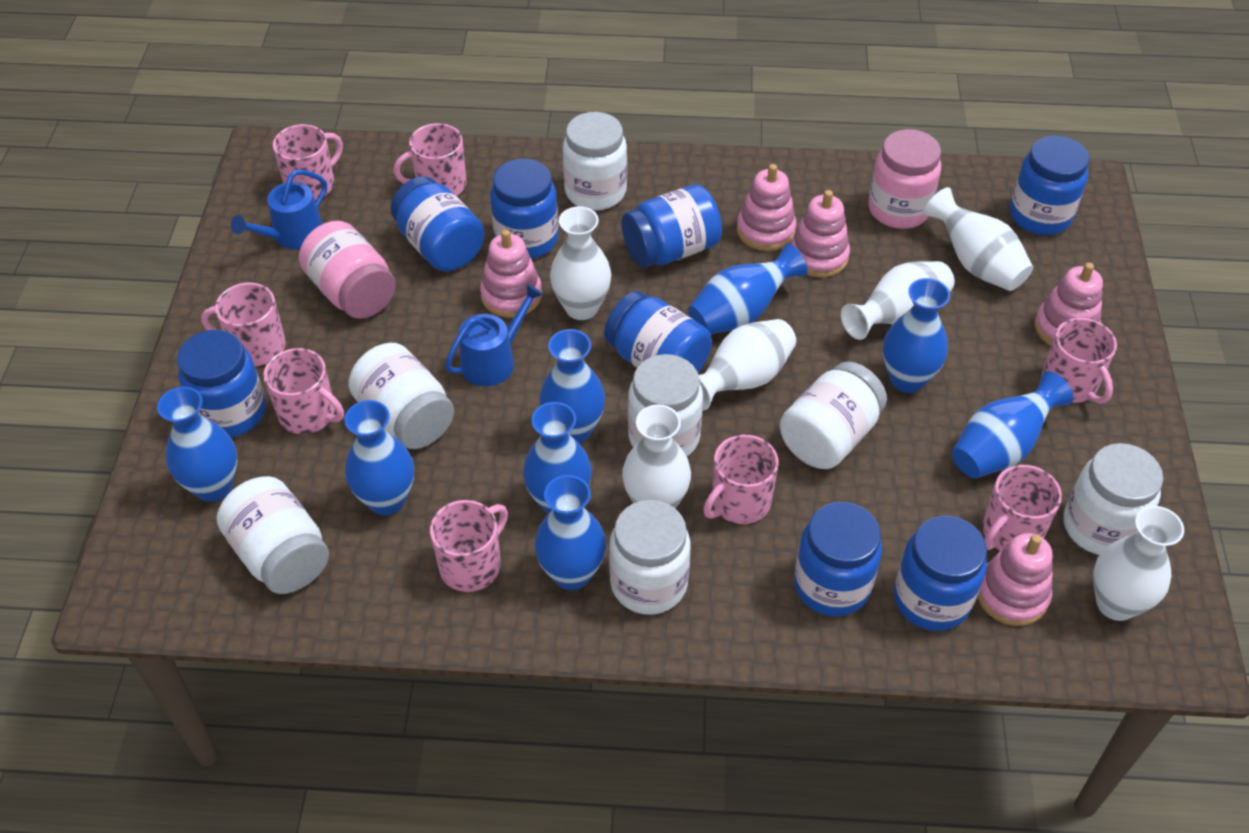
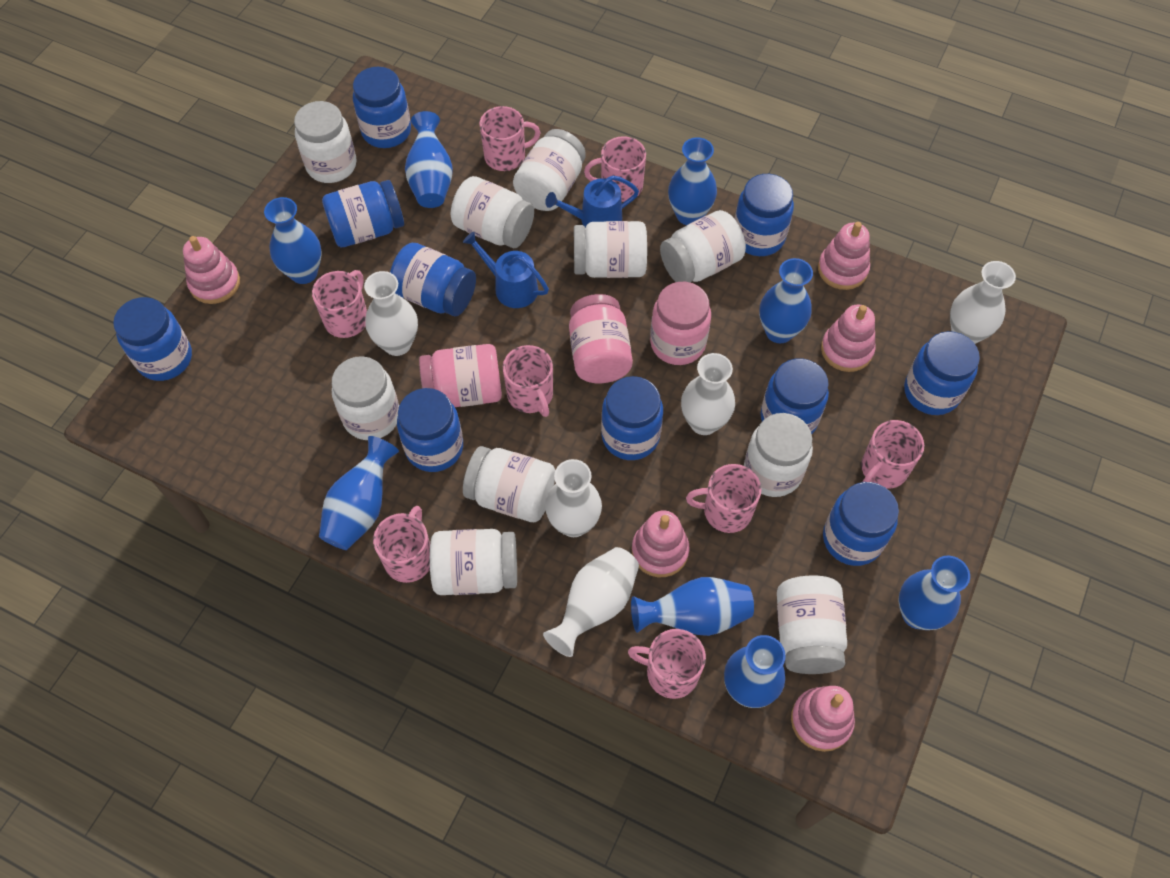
blue jar: 8 -> 10
pink jar: 2 -> 3
white jar: 7 -> 10
white vase: 6 -> 5

